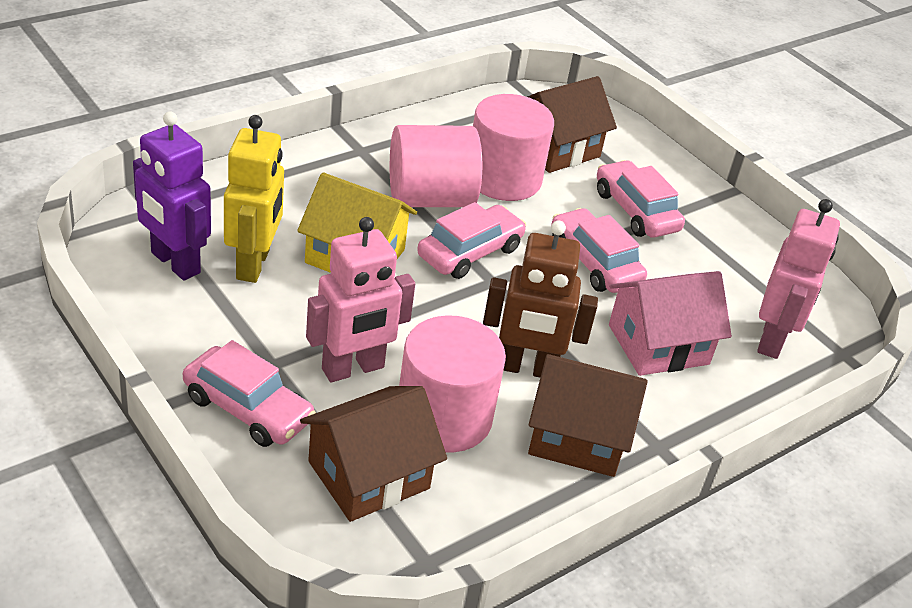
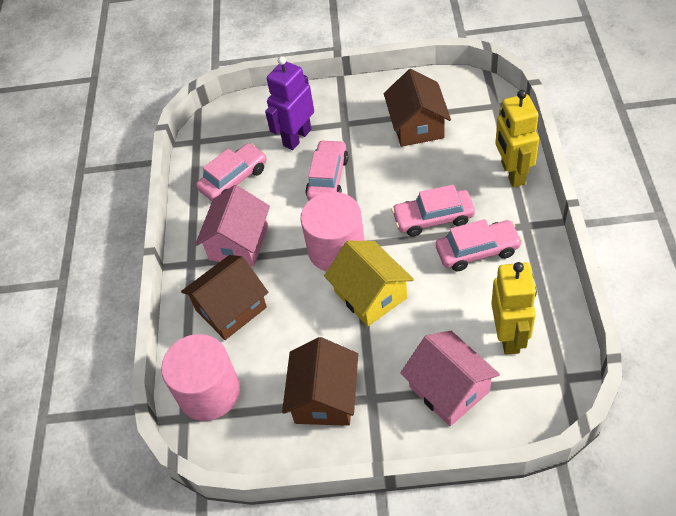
brown robot: 1 -> 0
pink cylinder: 3 -> 2
pink house: 1 -> 2
pink robot: 2 -> 0
yellow robot: 1 -> 2

